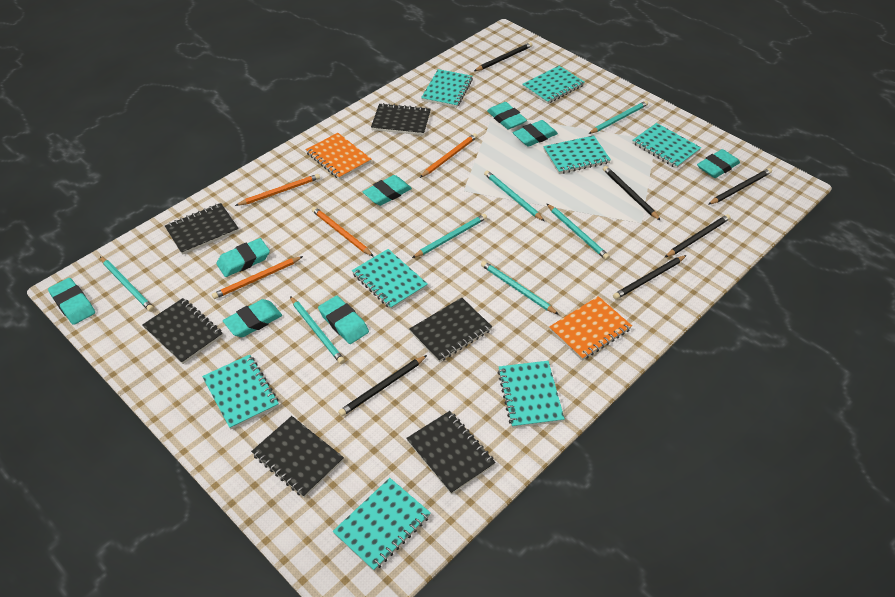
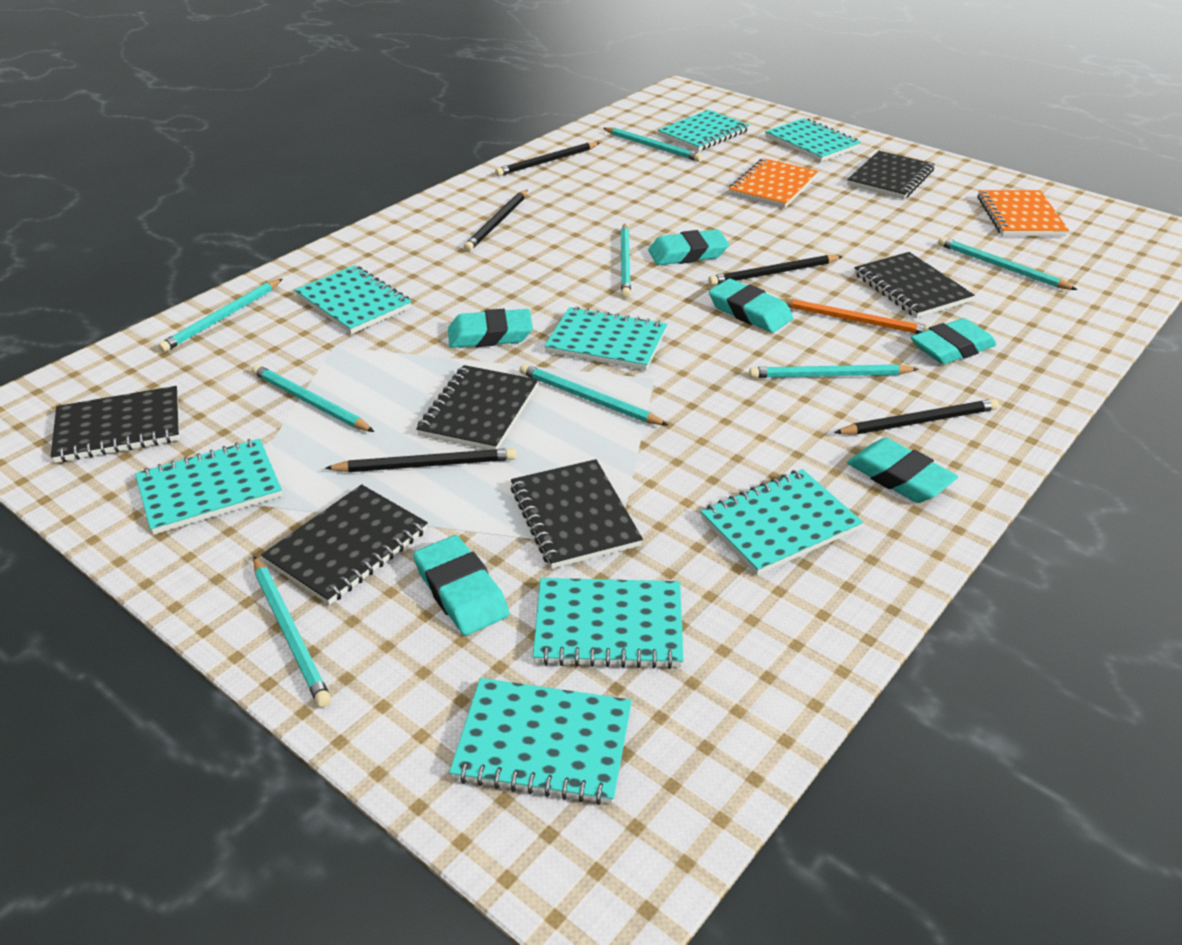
black pencil: 6 -> 5
orange pencil: 4 -> 1
turquoise eraser: 8 -> 6
turquoise pencil: 7 -> 8

